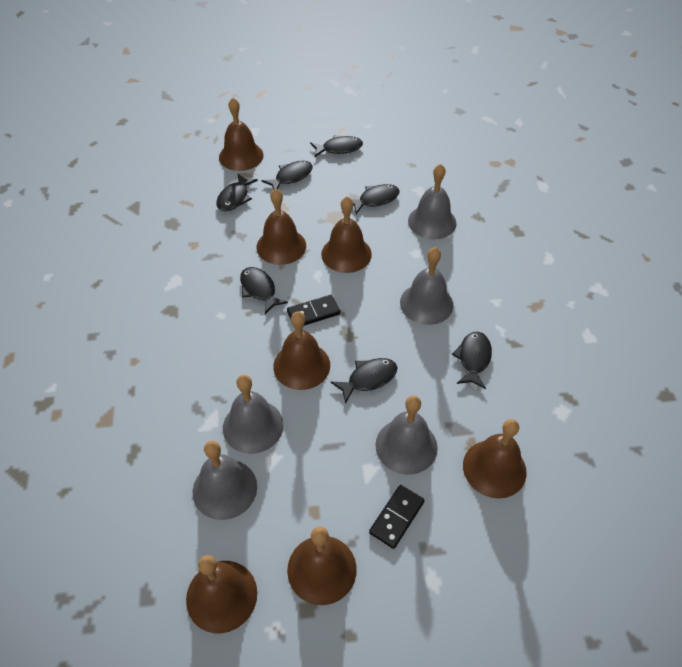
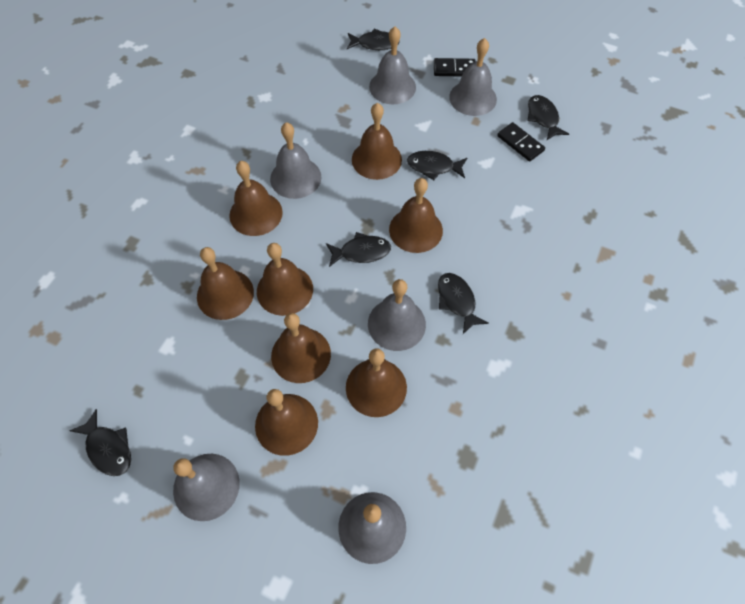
black fish: 7 -> 6
brown bell: 7 -> 8
grey bell: 5 -> 6

